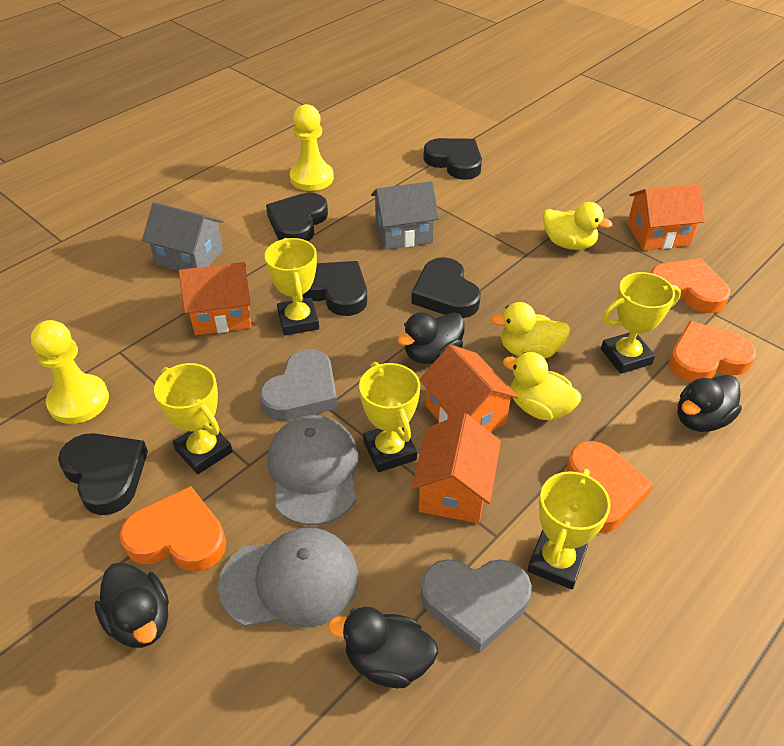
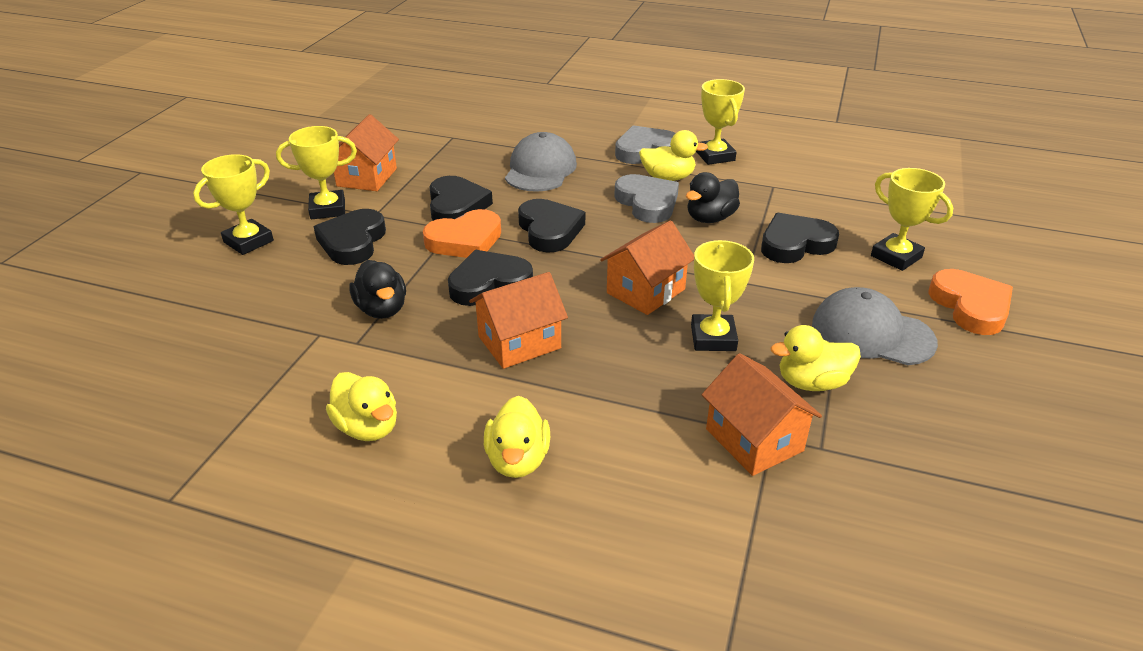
black duck: 4 -> 2
grey house: 2 -> 0
orange heart: 4 -> 2
yellow duck: 3 -> 4
yellow pawn: 2 -> 0

